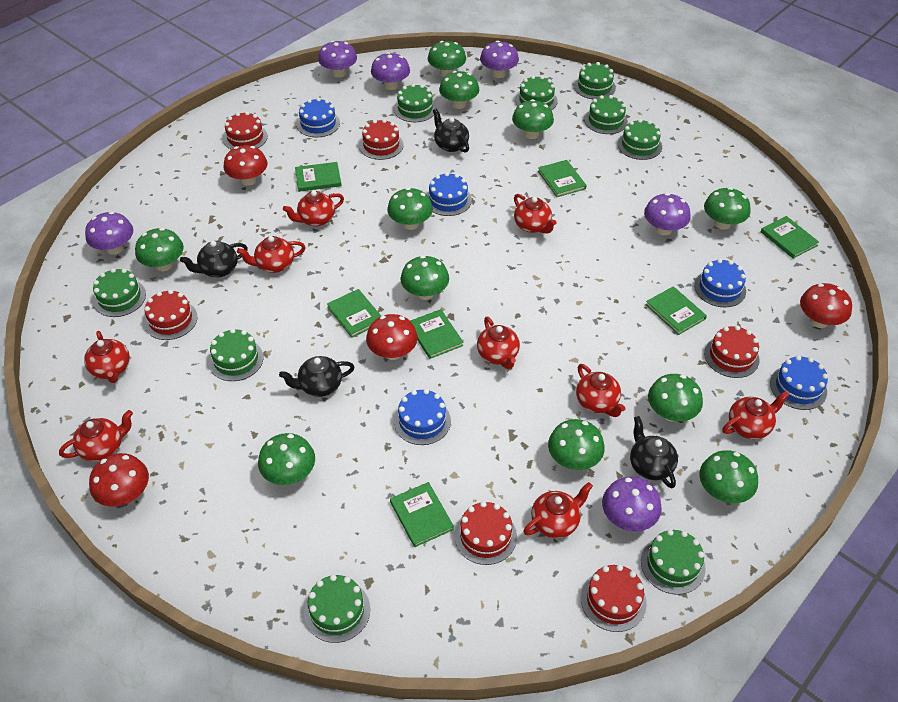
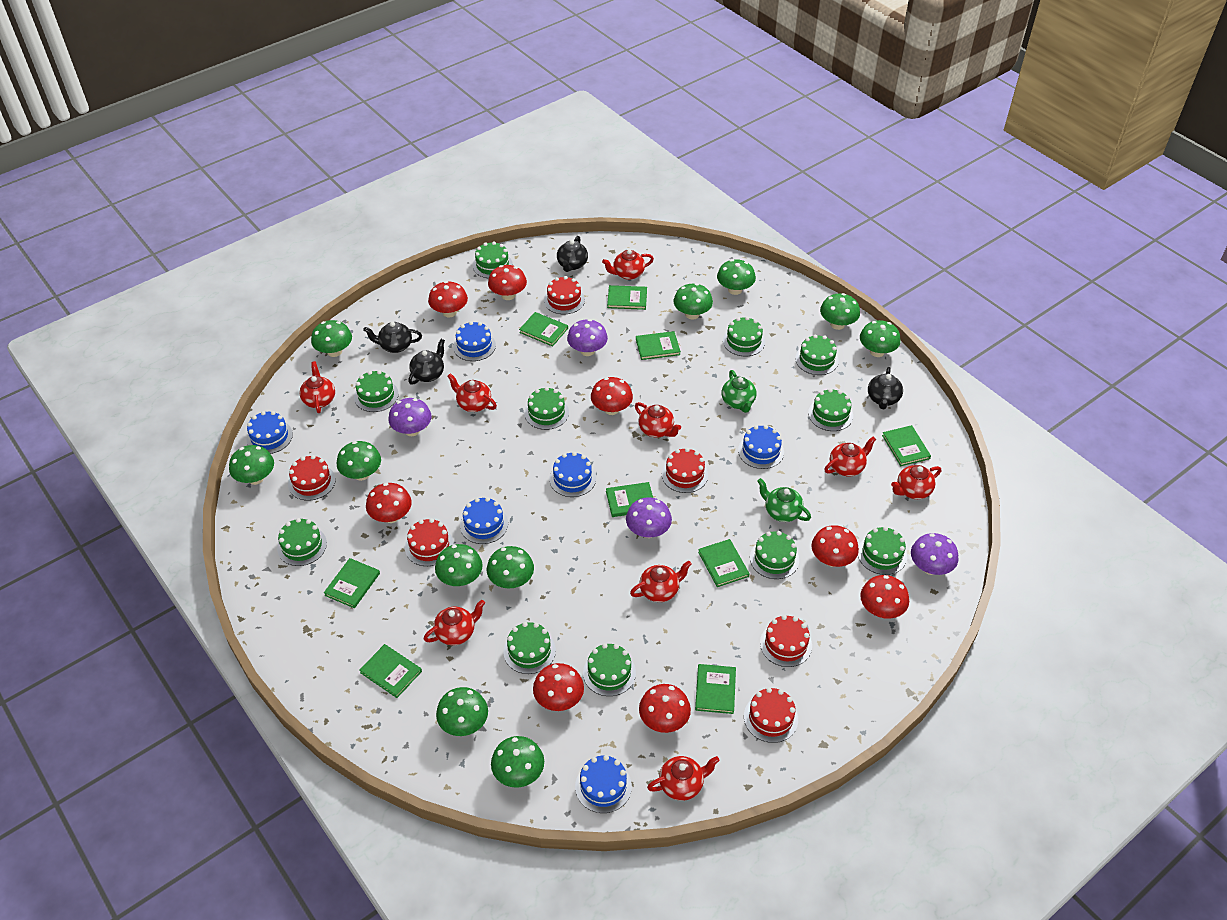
blue cake: 5 -> 6
green book: 7 -> 9
green cake: 9 -> 11
green teapot: 0 -> 2
purple mushroom: 6 -> 4
red mushroom: 4 -> 8

